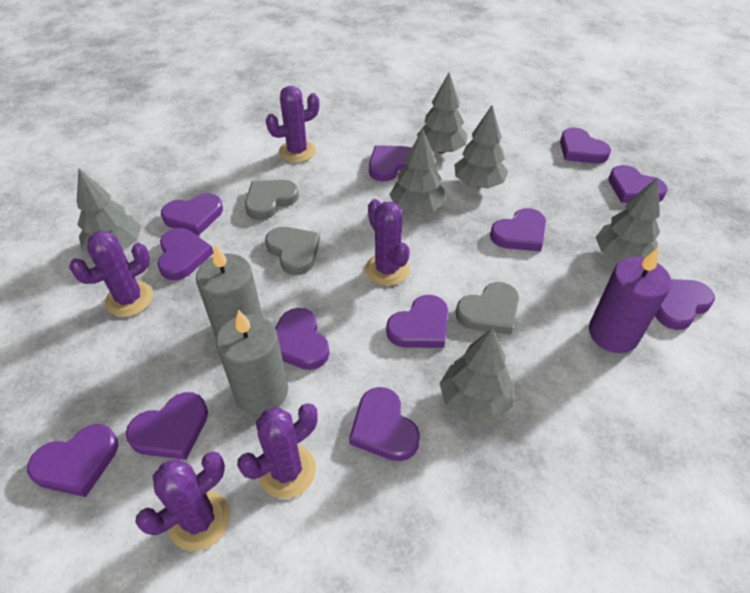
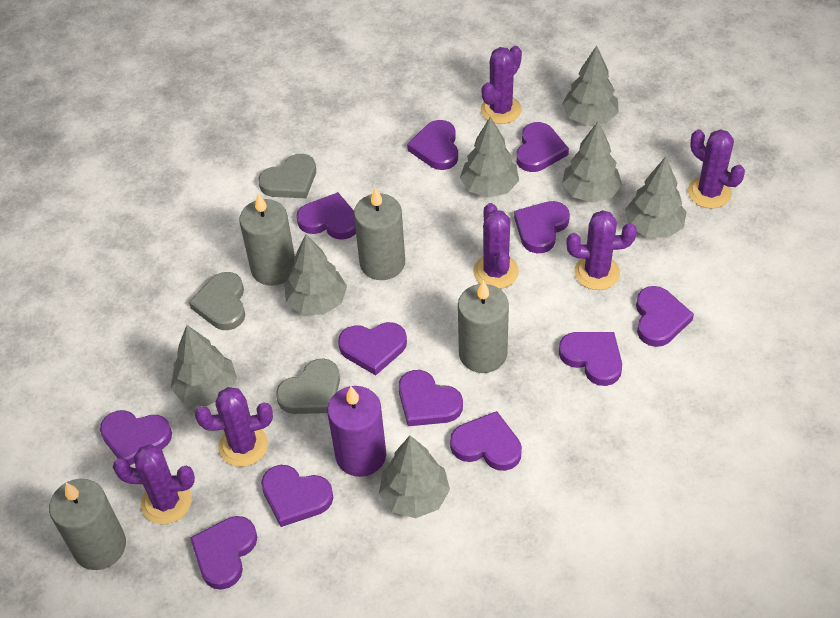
grey candle: 2 -> 4
grey tree: 6 -> 7
purple cactus: 5 -> 6

